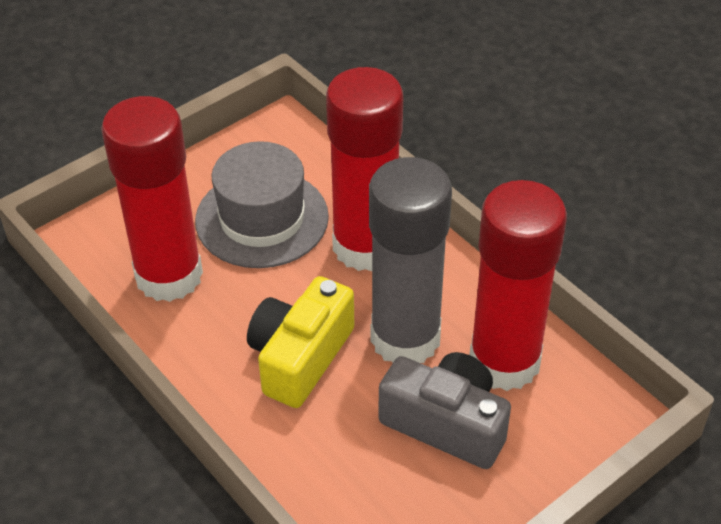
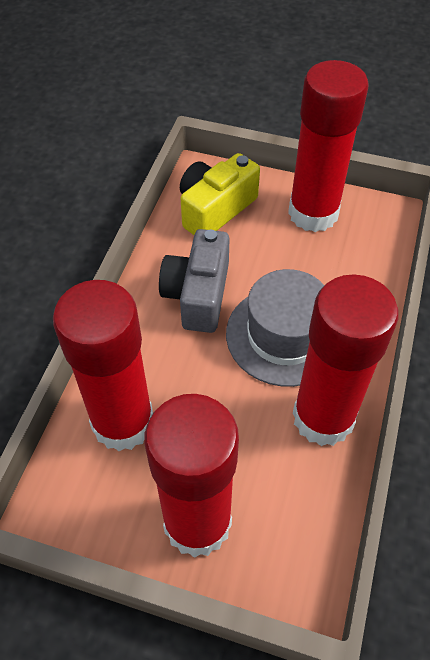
grey glue stick: 1 -> 0
red glue stick: 3 -> 4

